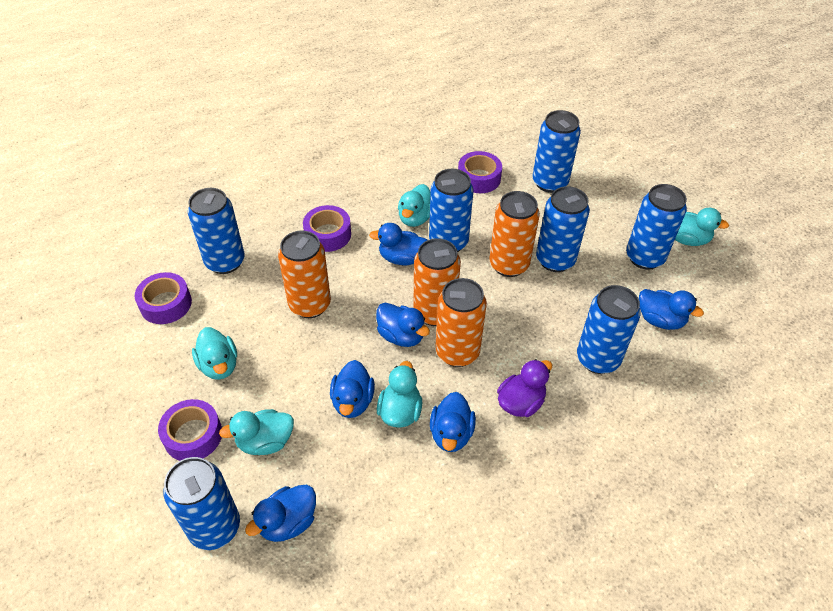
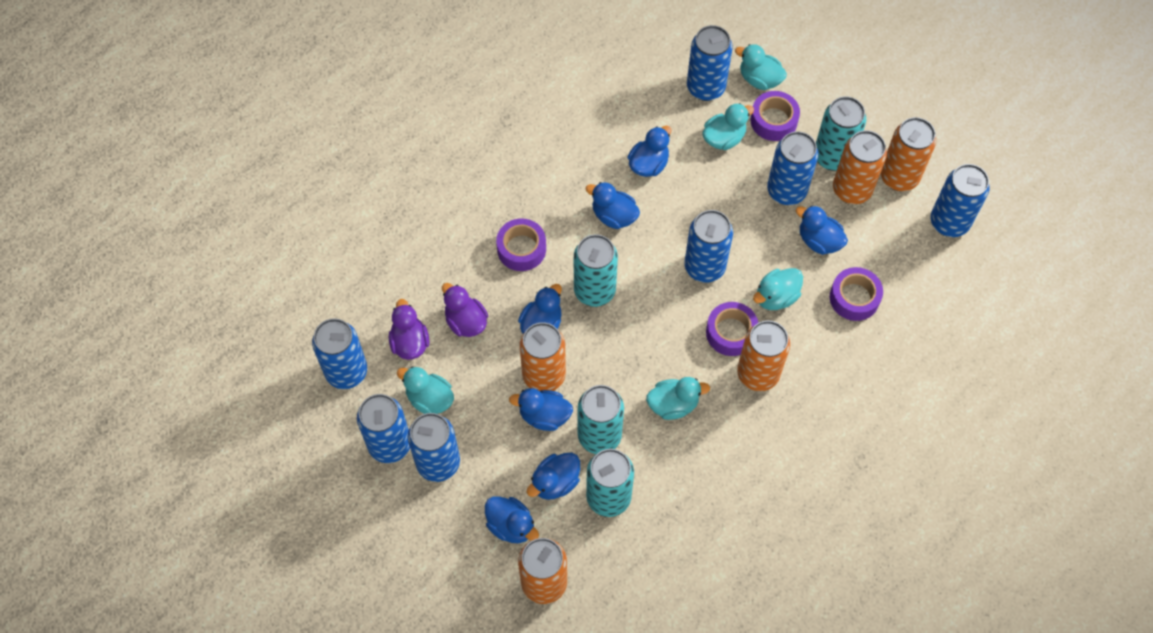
blue duck: 6 -> 7
orange can: 4 -> 5
purple duck: 1 -> 2
turquoise can: 0 -> 4

